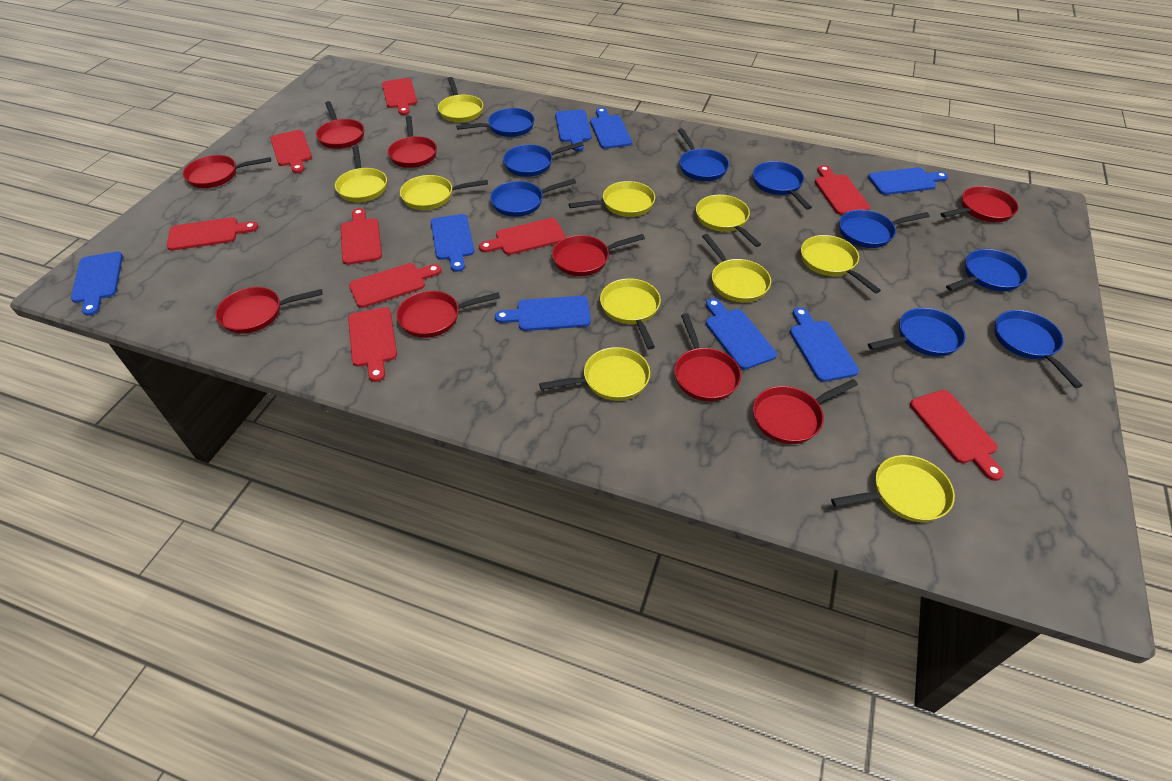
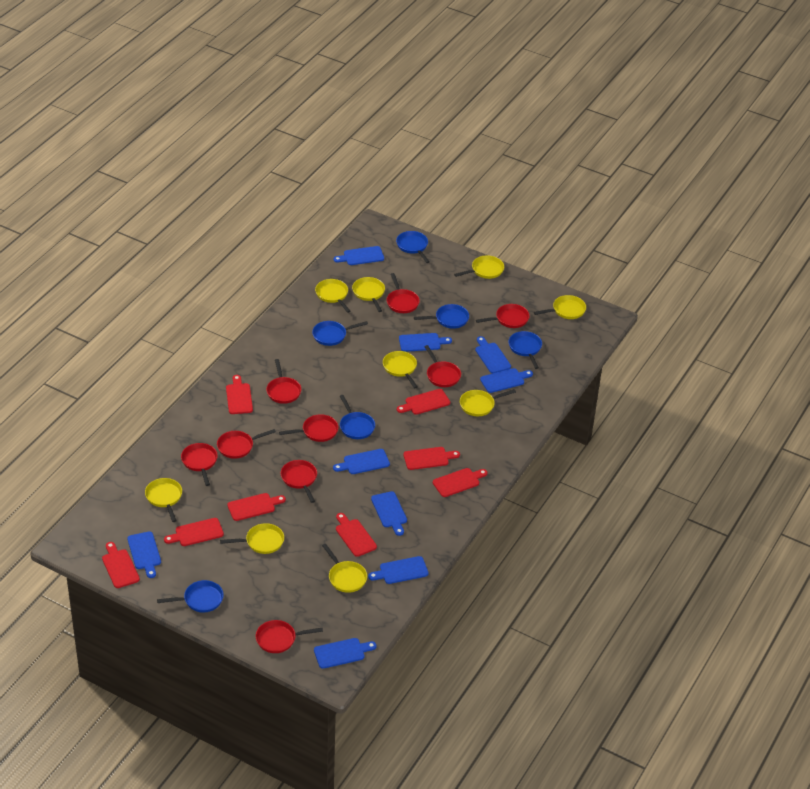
blue cutting board: 8 -> 9
blue pan: 9 -> 6
red cutting board: 9 -> 8
yellow pan: 10 -> 9

